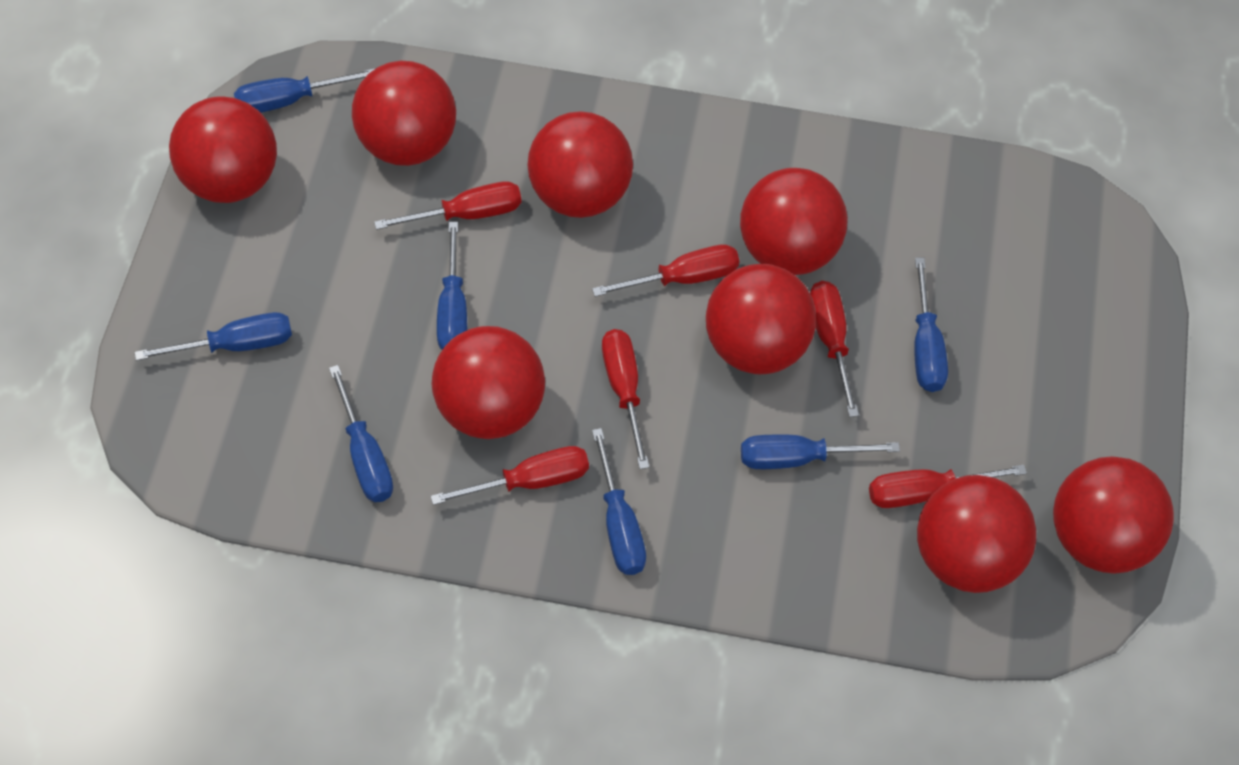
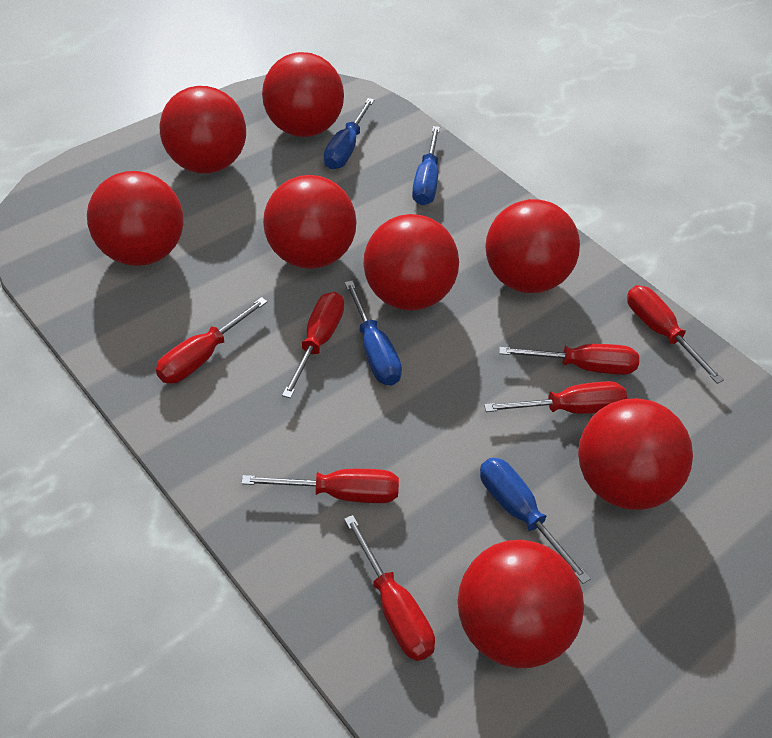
blue screwdriver: 7 -> 4
red screwdriver: 6 -> 7

